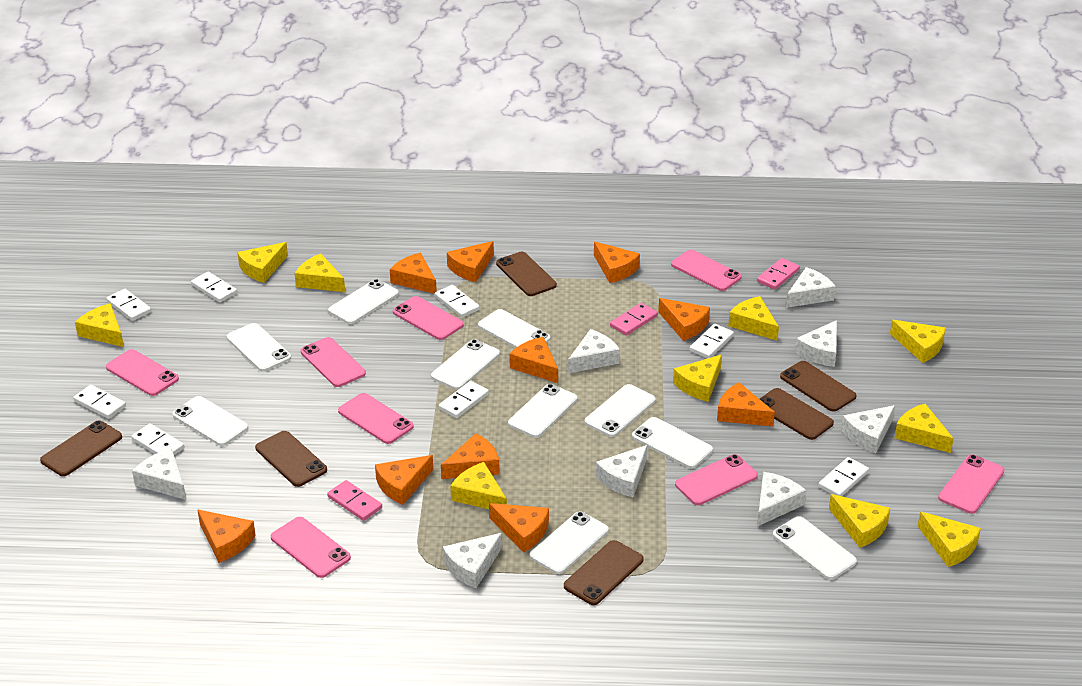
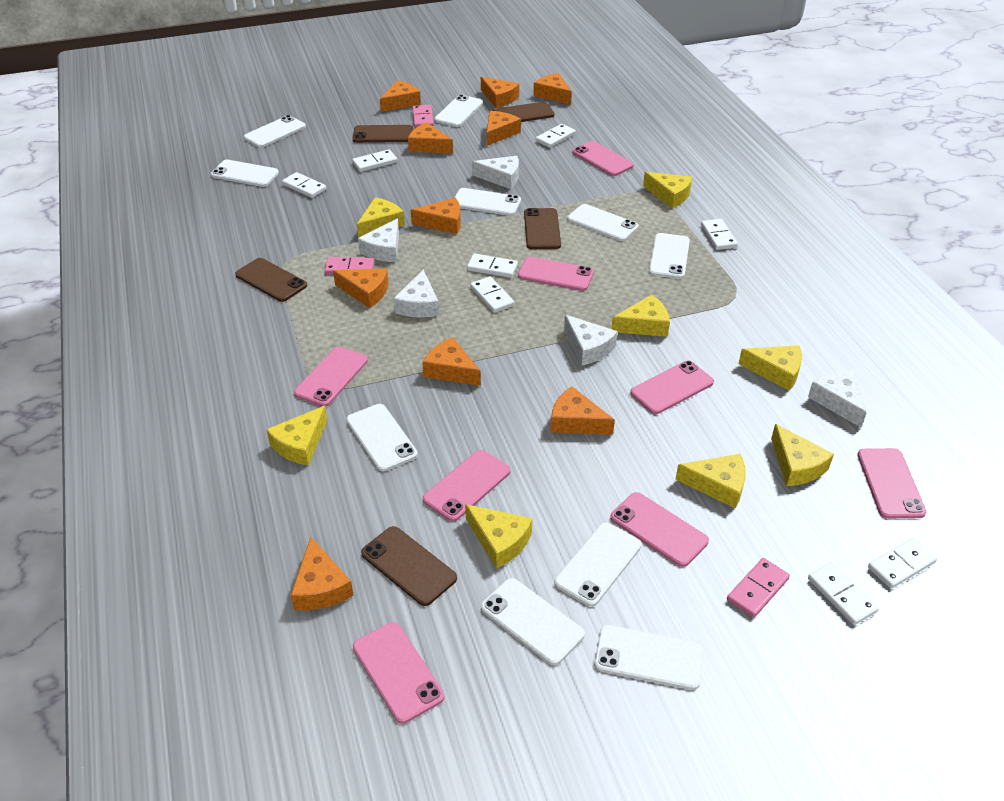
brown phone: 6 -> 5
white cheese: 8 -> 5
yellow cheese: 10 -> 8

